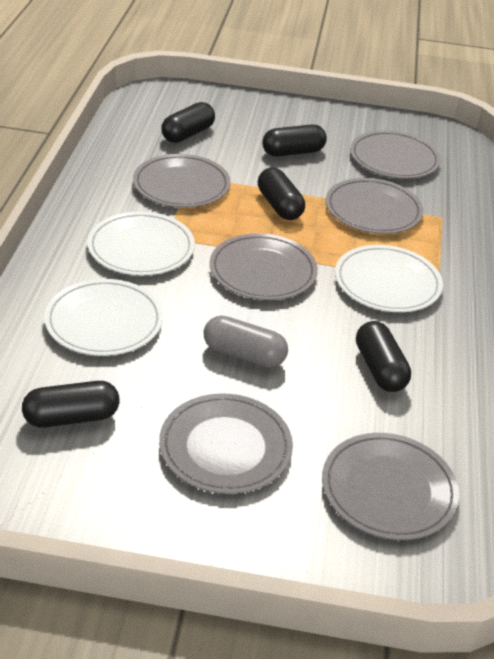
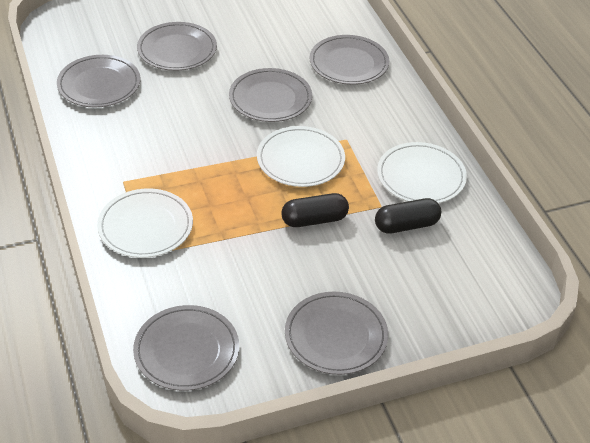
black capsule: 5 -> 2
grey capsule: 1 -> 0

